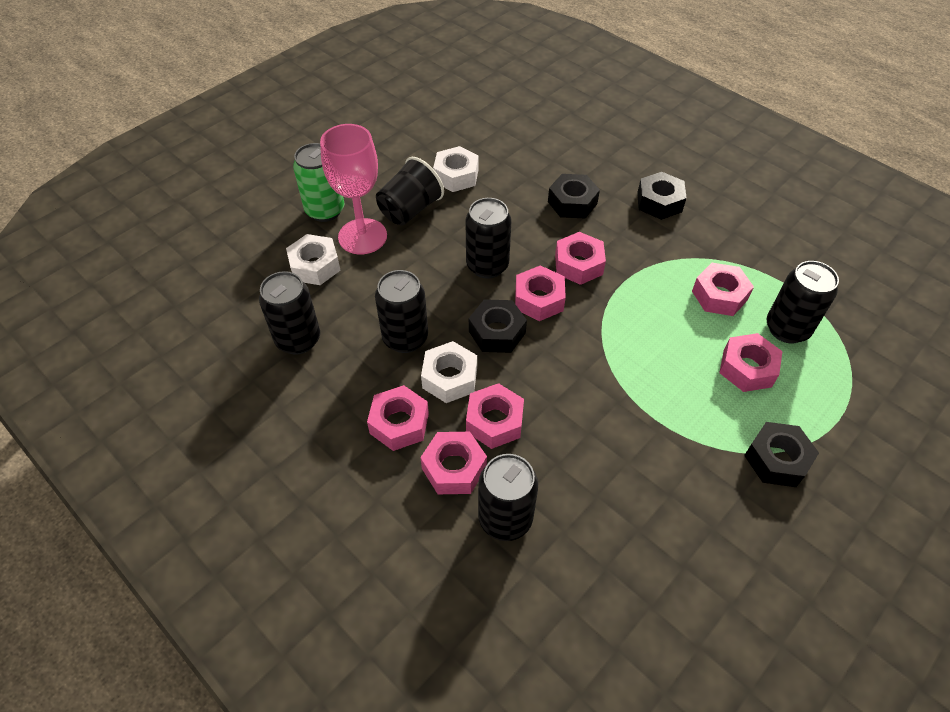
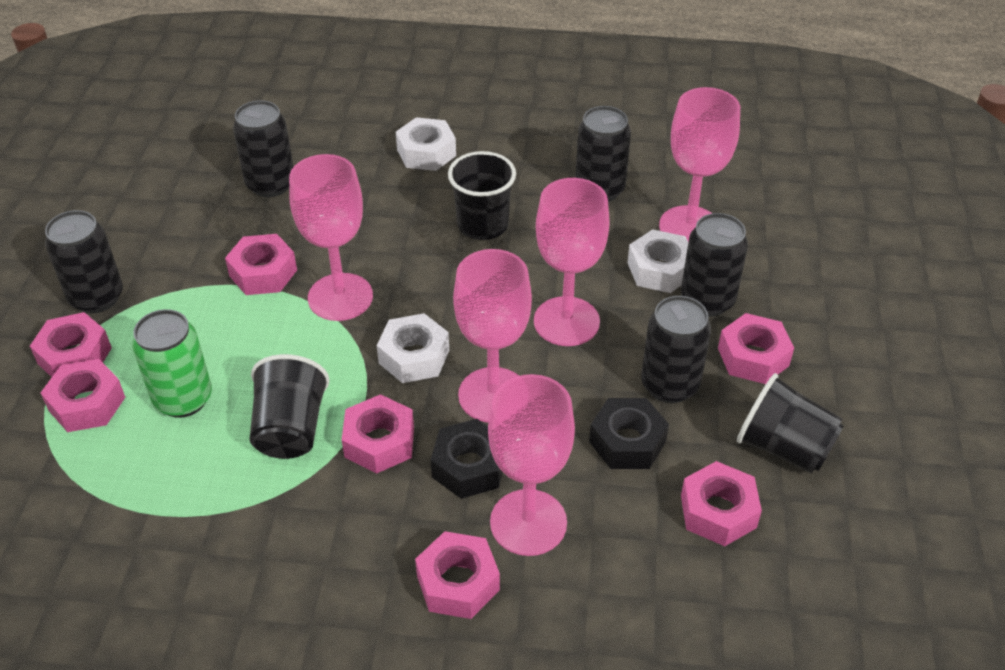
black cup: 1 -> 3
black nut: 4 -> 2
pink goblet: 1 -> 5

